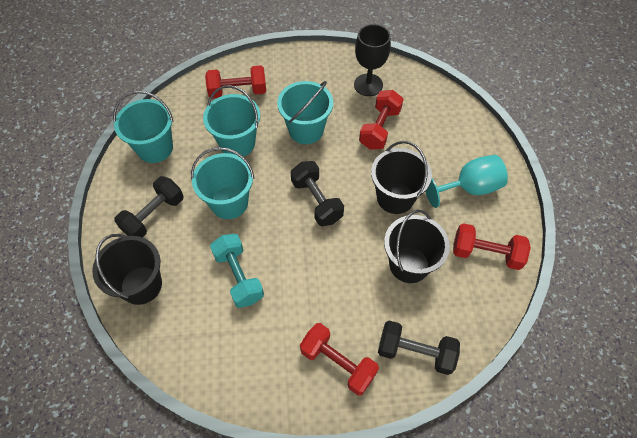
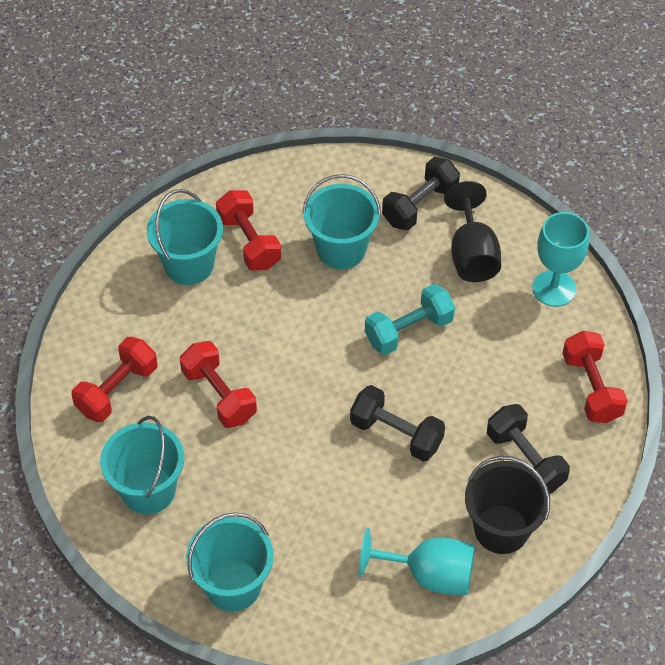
black bucket: 3 -> 1
turquoise goblet: 1 -> 2

